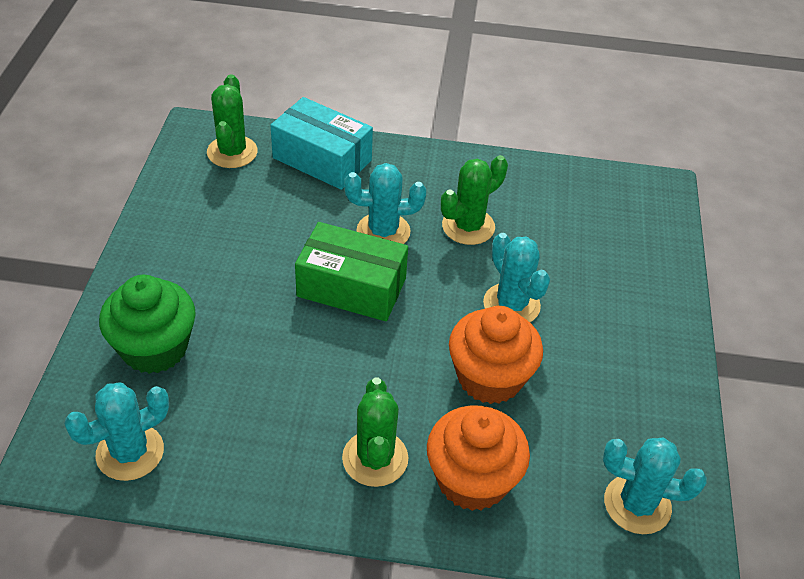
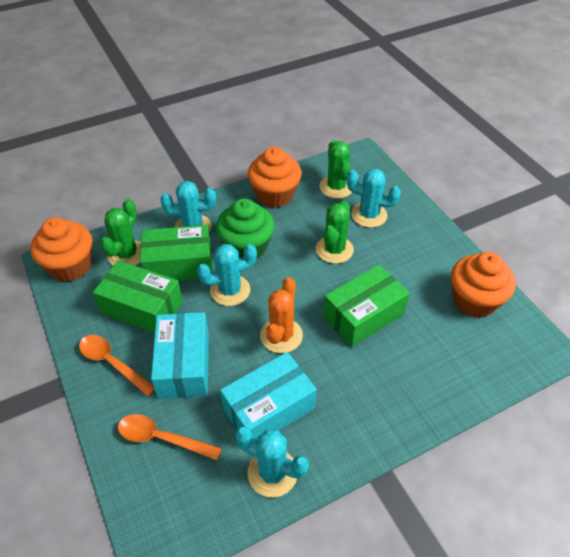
green box: 1 -> 3
orange cactus: 0 -> 1
orange cupcake: 2 -> 3
orange spoon: 0 -> 2
turquoise box: 1 -> 2

